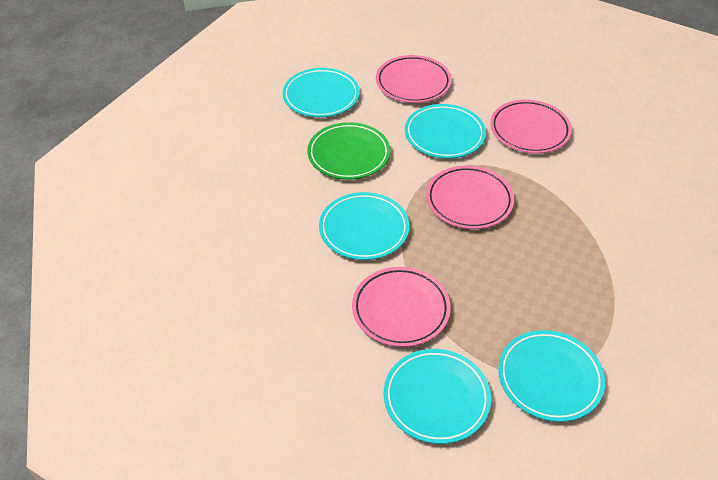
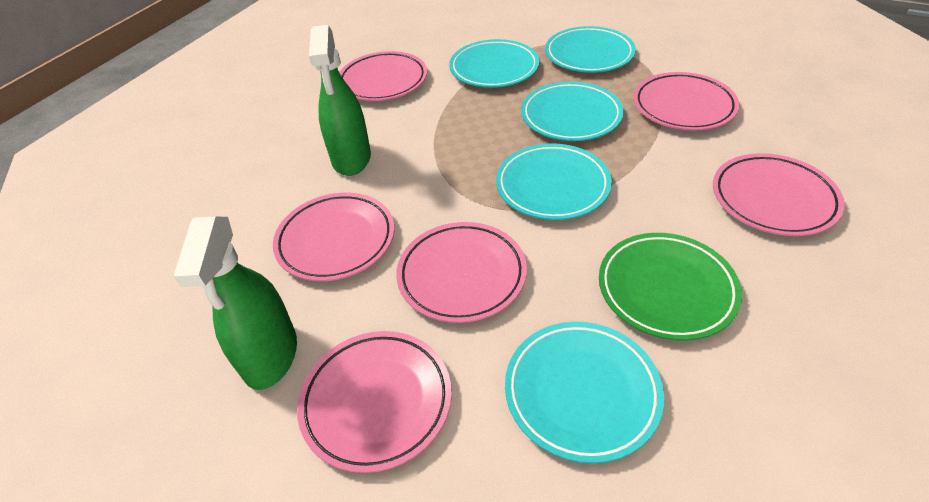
green spray bottle: 0 -> 2
pink plate: 4 -> 6

